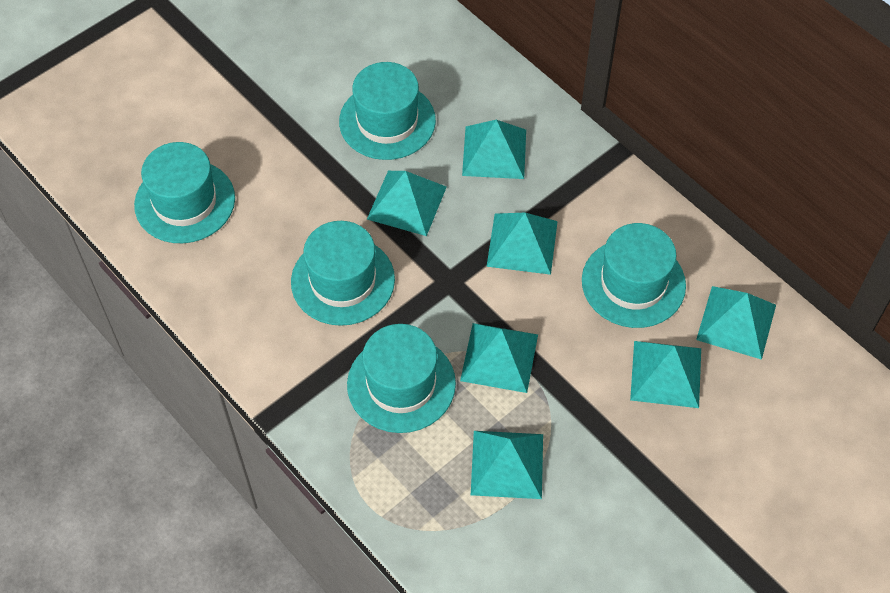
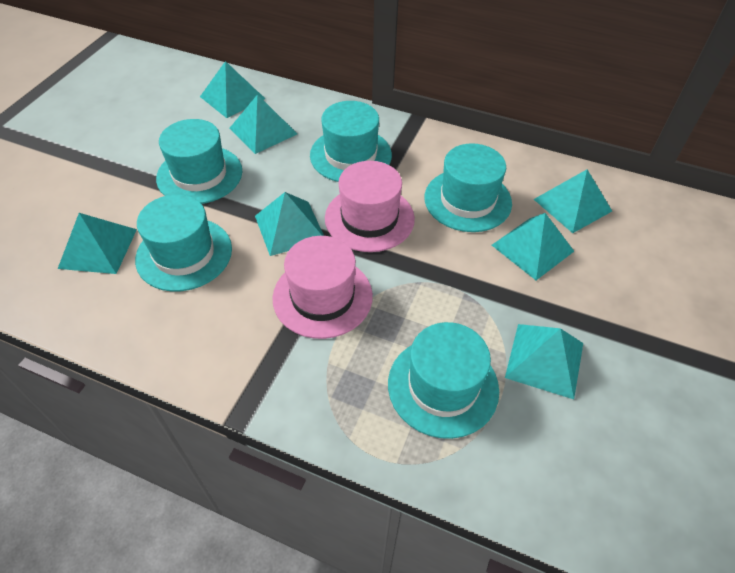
pink hat: 0 -> 2

